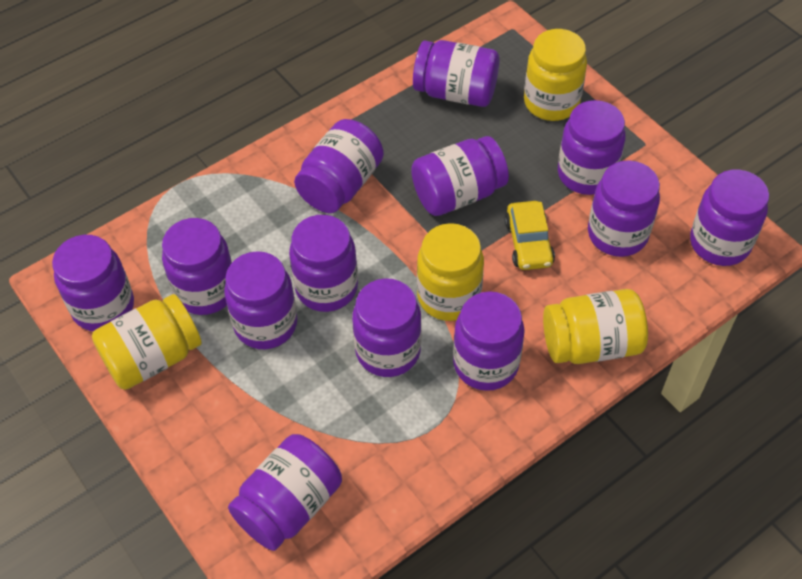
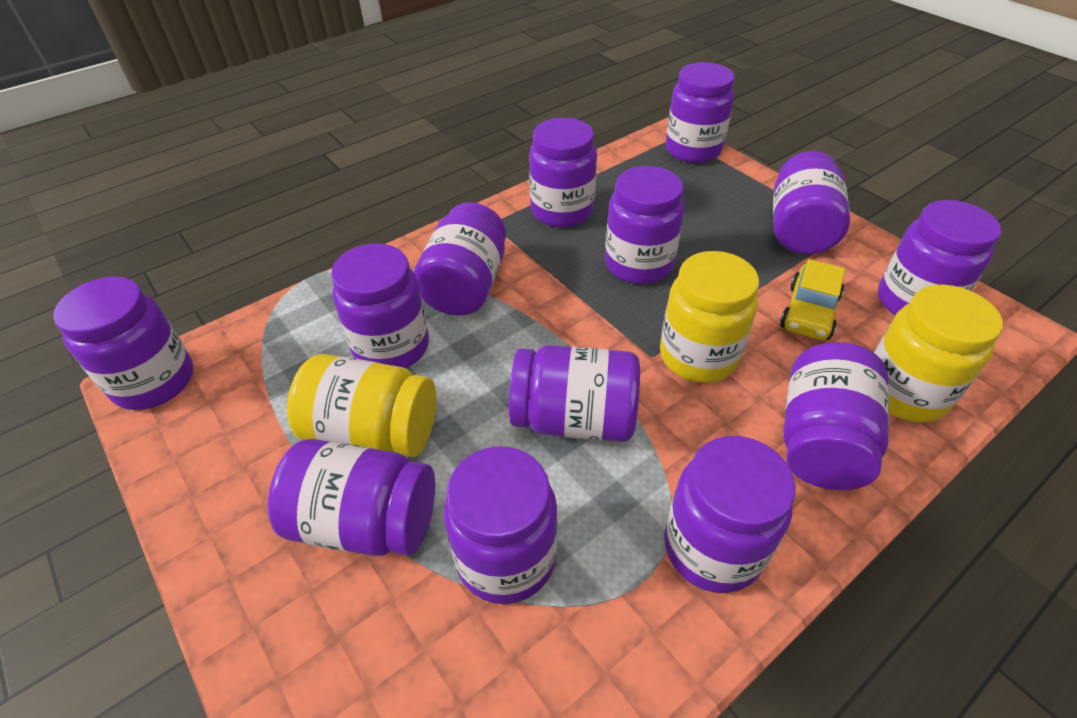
yellow jar: 4 -> 3

